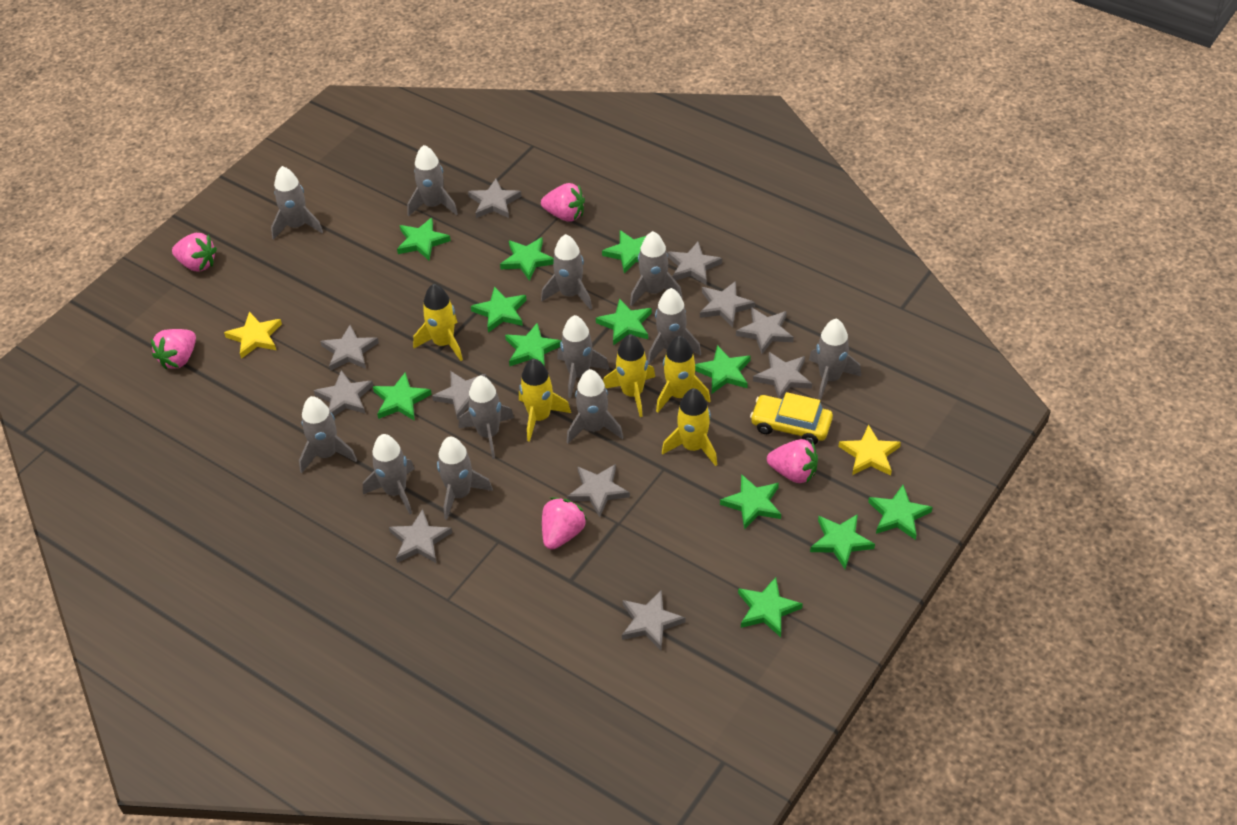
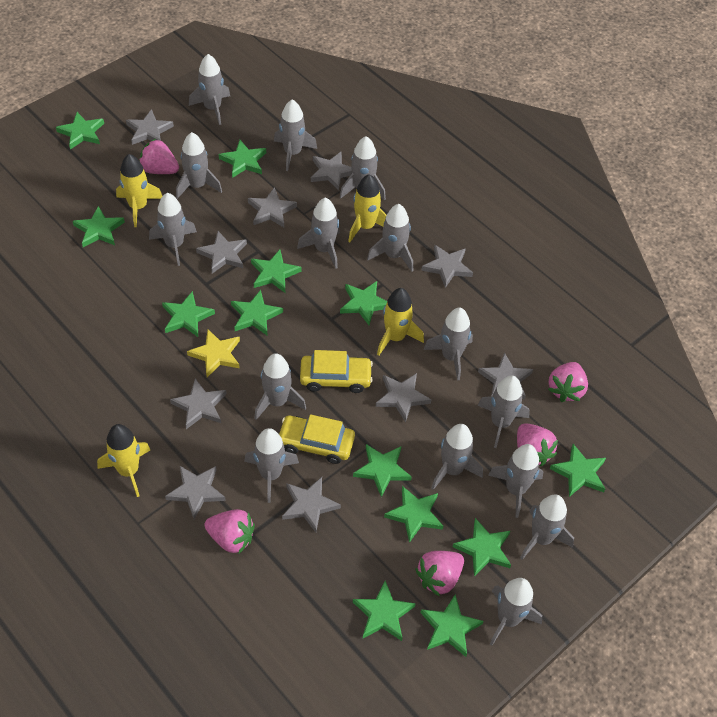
green star: 12 -> 13
grey rocket: 12 -> 15
grey star: 11 -> 10
yellow car: 1 -> 2
yellow rocket: 5 -> 4
yellow star: 2 -> 1

